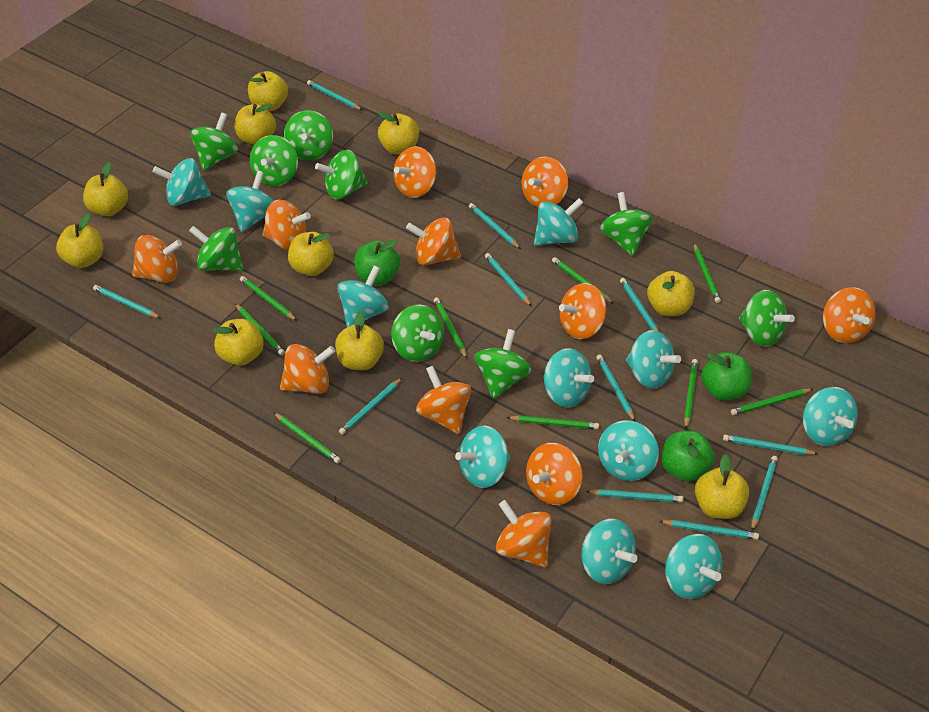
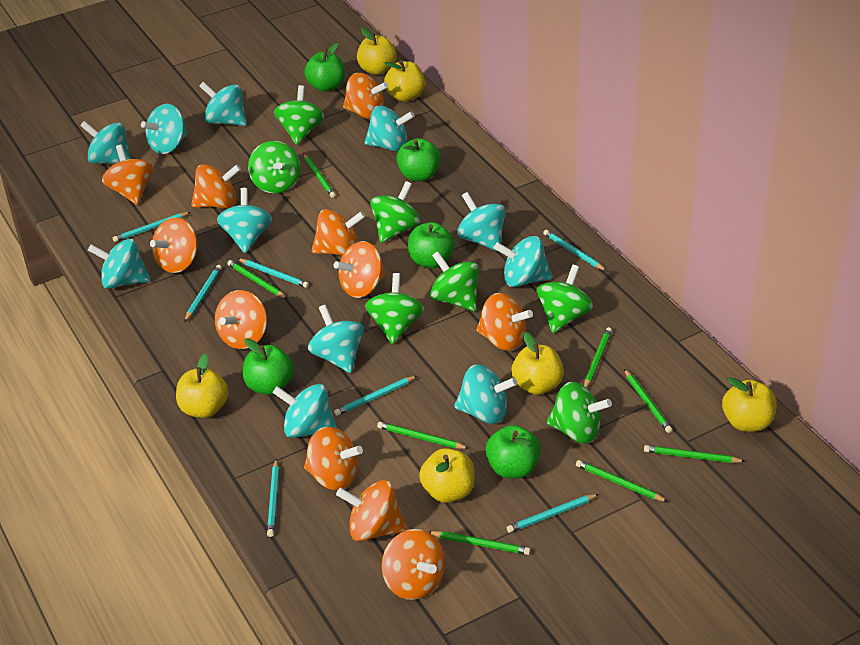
green apple: 3 -> 5
green pencil: 9 -> 8
green spinning top: 9 -> 7
turquoise pencil: 11 -> 7
yellow apple: 10 -> 6

